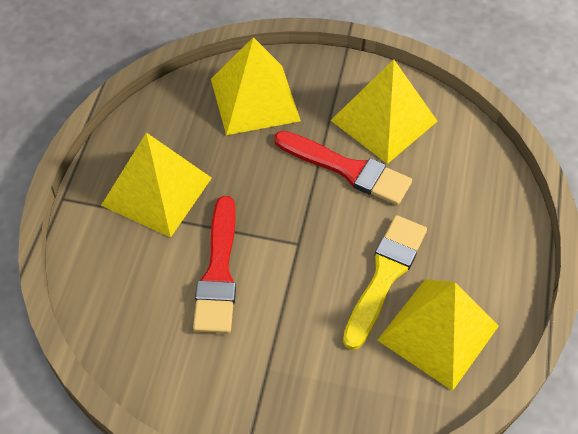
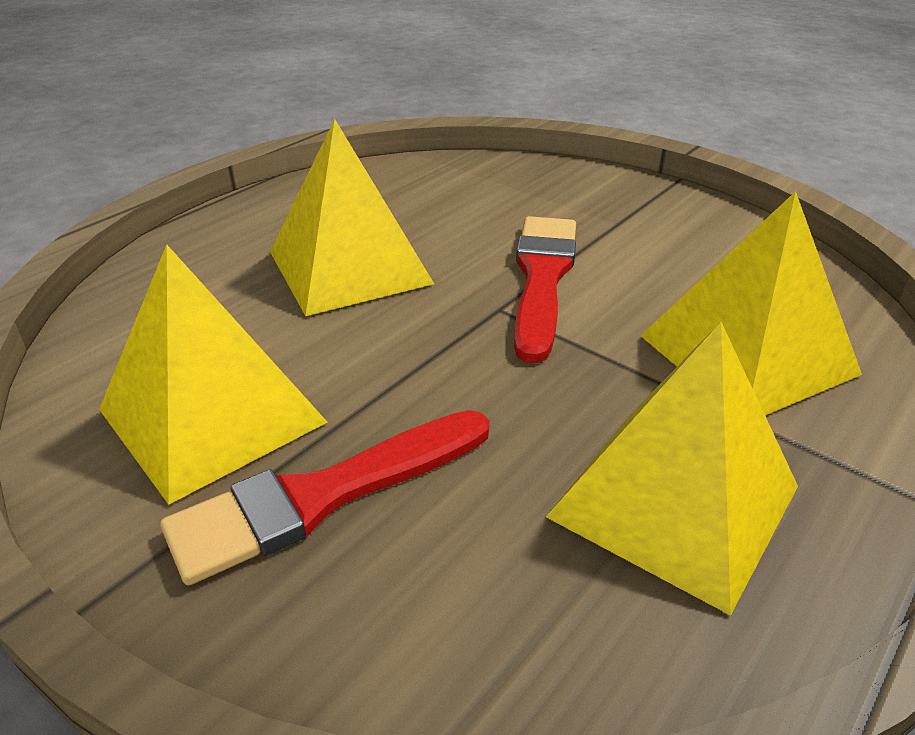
yellow brush: 1 -> 0

